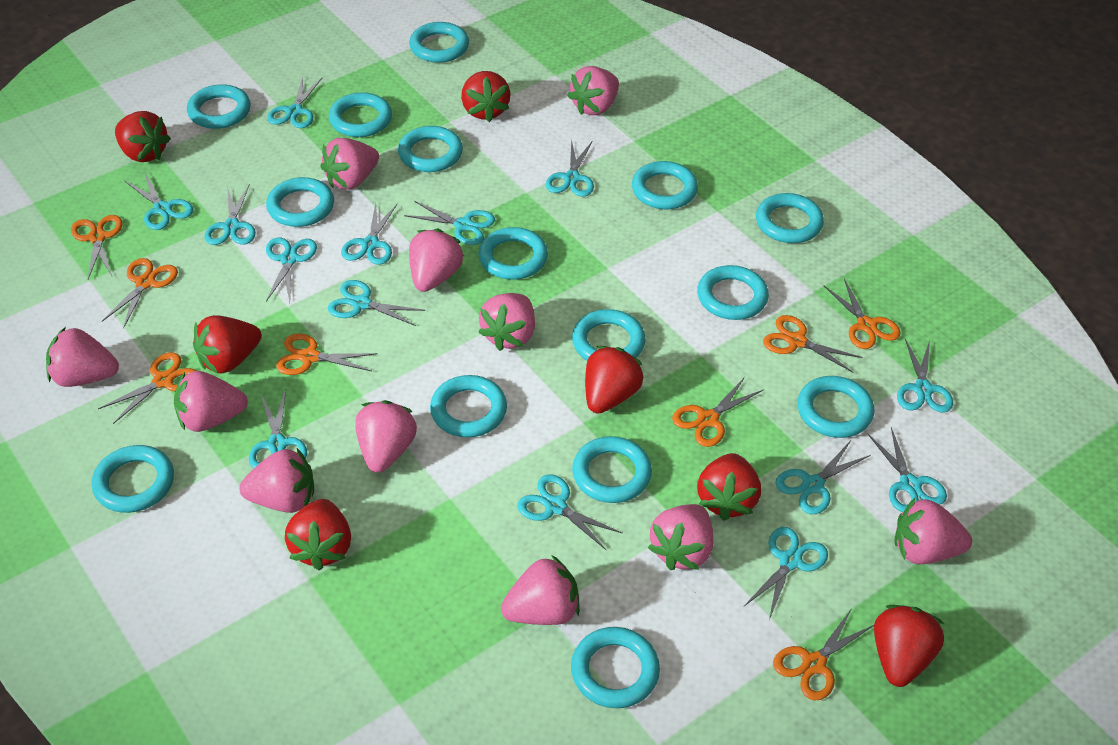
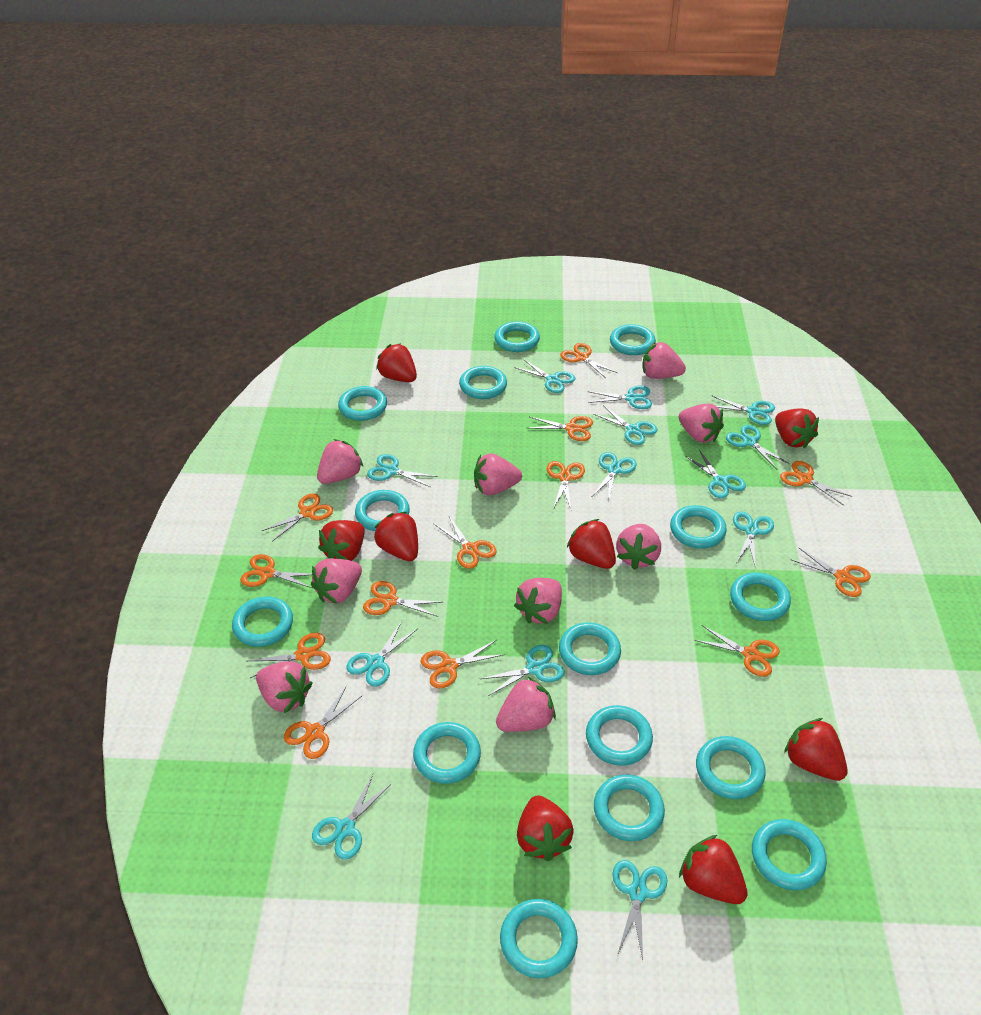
orange scissors: 8 -> 13
pink strawberry: 11 -> 9
red strawberry: 7 -> 8
turquoise scissors: 14 -> 13

